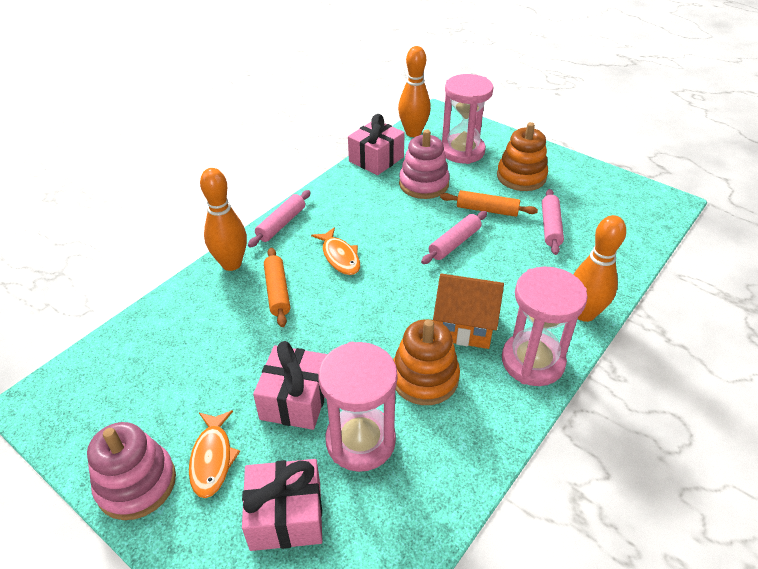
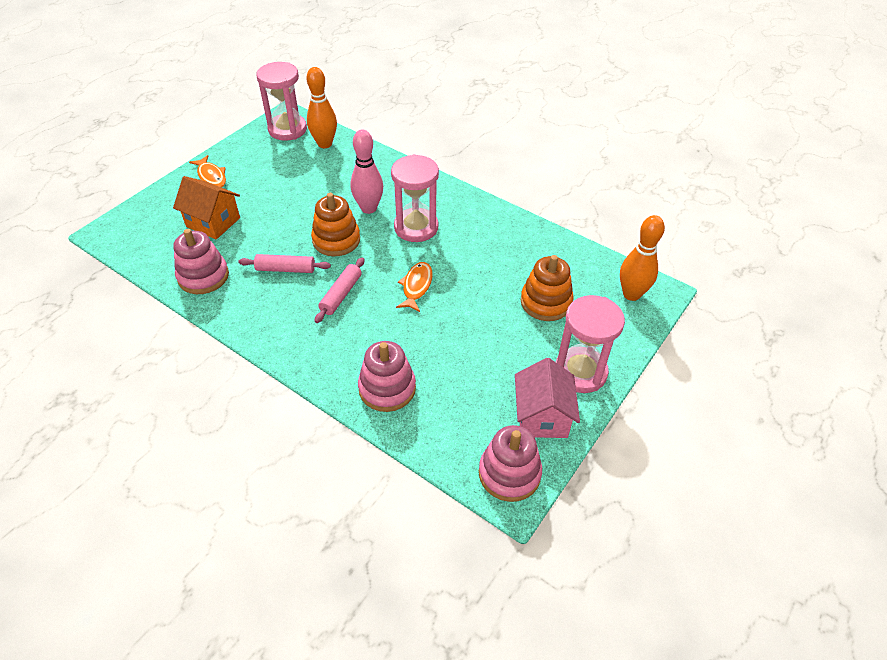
orange bowling pin: 3 -> 2
orange rolling pin: 2 -> 0
pink bowling pin: 0 -> 1
pink gift: 3 -> 0
pink house: 0 -> 1
pink rolling pin: 3 -> 2
pink stacking toy: 2 -> 3

